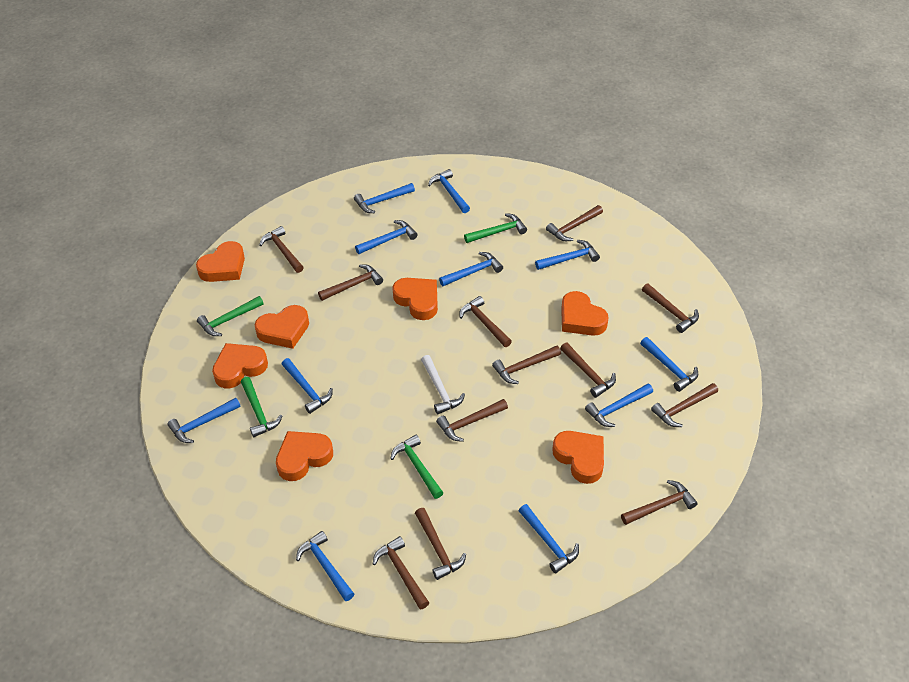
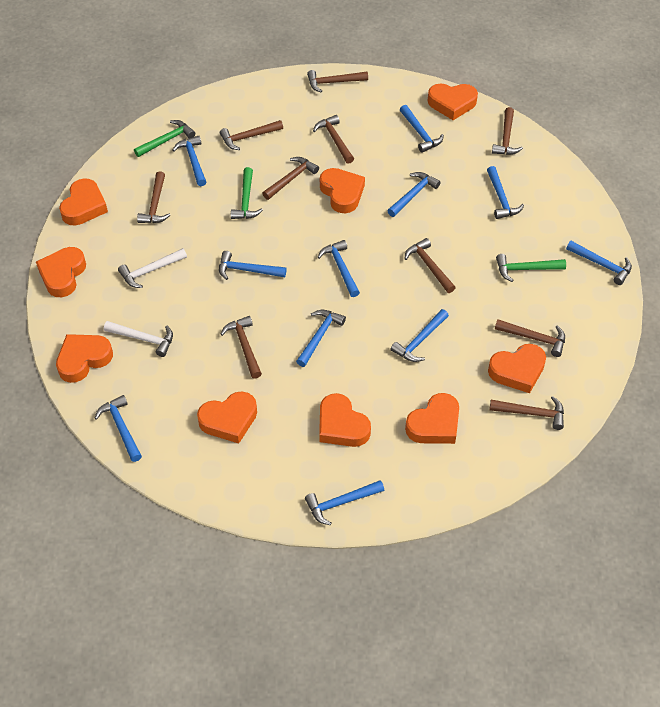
brown hammer: 12 -> 10
green hammer: 4 -> 3
orange heart: 7 -> 9
white hammer: 1 -> 2

